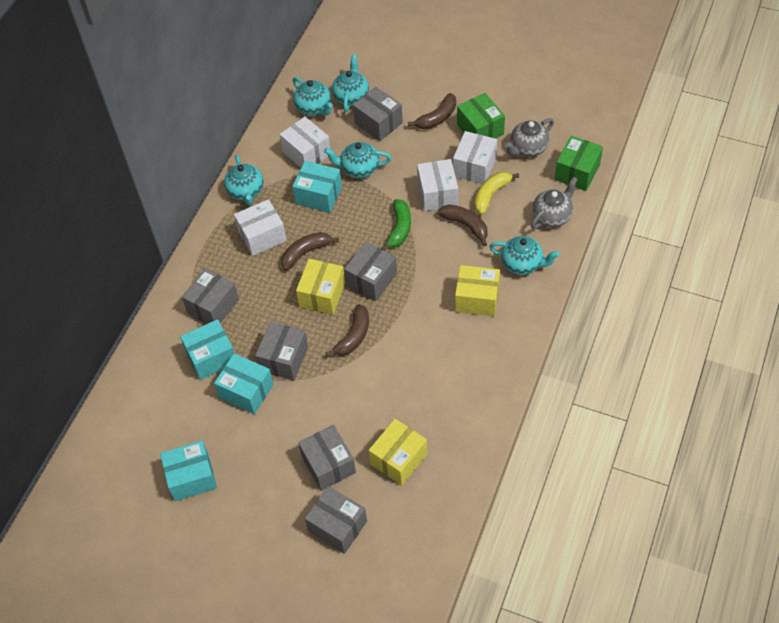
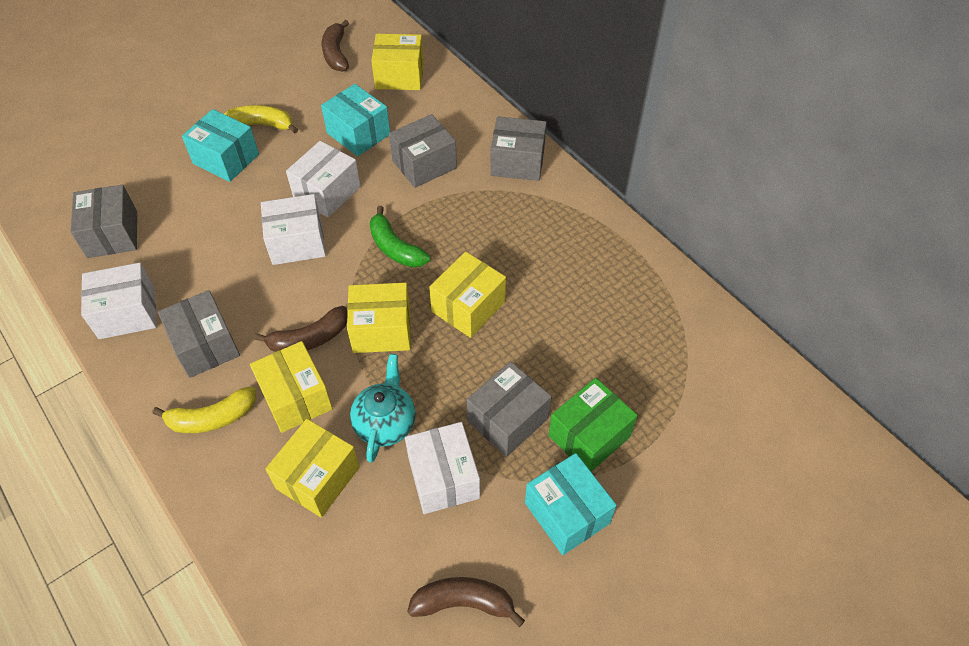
brown banana: 4 -> 3
green box: 2 -> 1
grey box: 6 -> 5
grey teapot: 2 -> 0
turquoise box: 4 -> 3
turquoise teapot: 5 -> 1
yellow banana: 1 -> 2
yellow box: 3 -> 5

